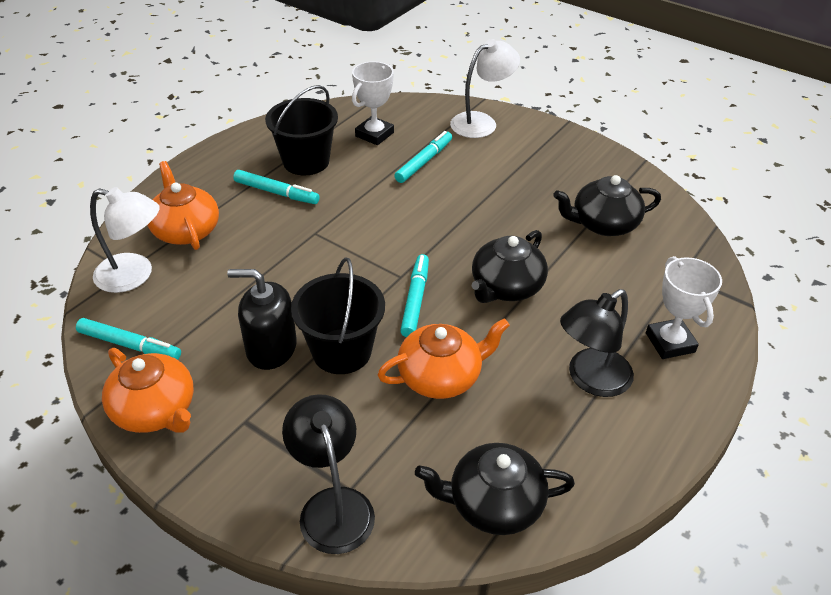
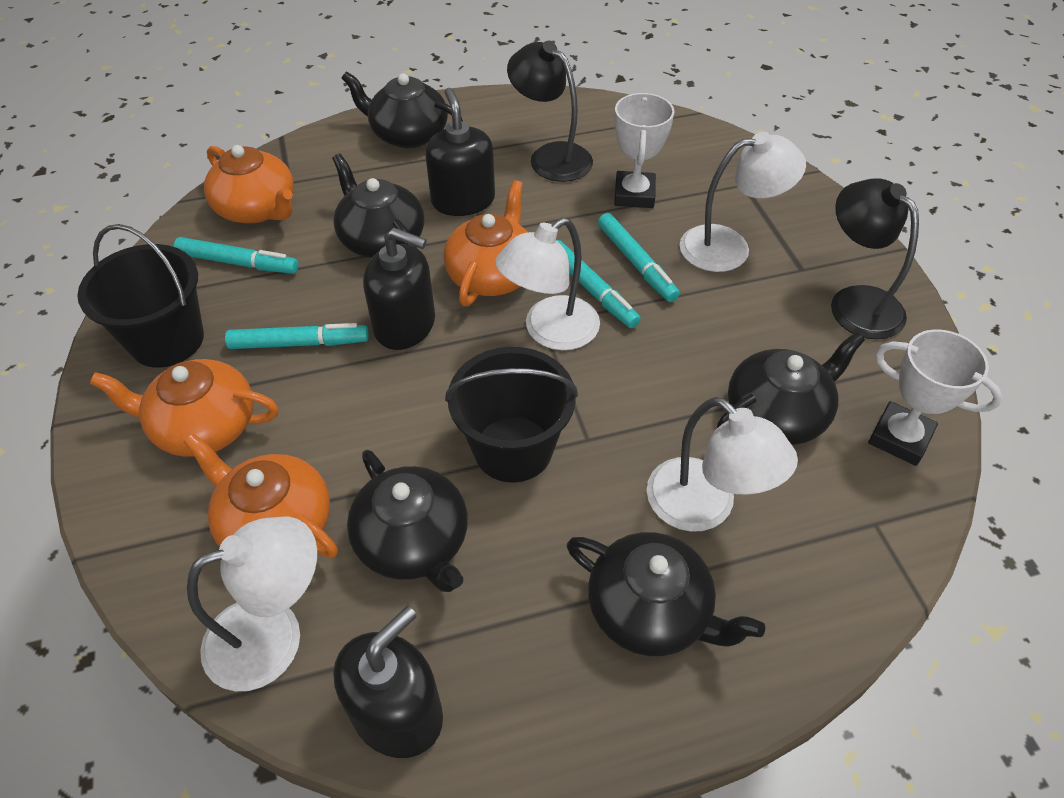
black soap dispenser: 1 -> 3
black teapot: 3 -> 5
orange teapot: 3 -> 4
white lamp: 2 -> 4

